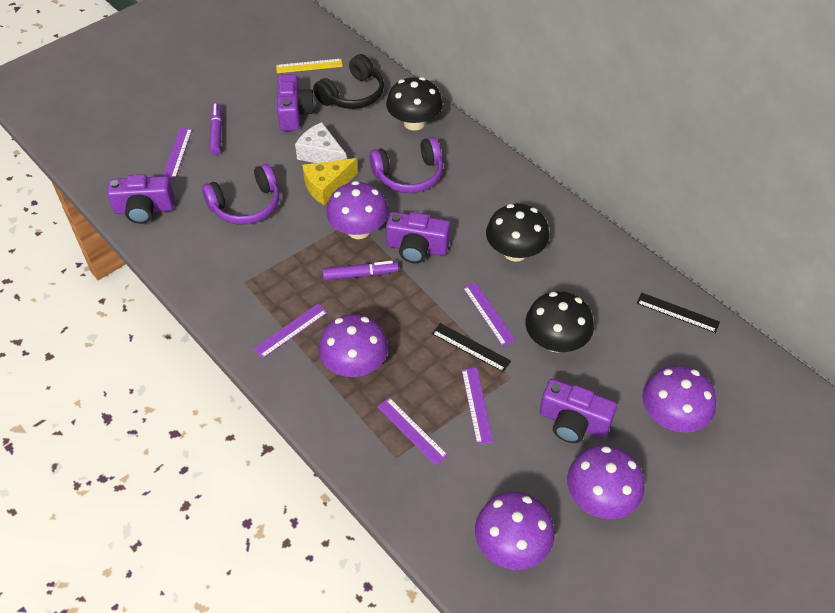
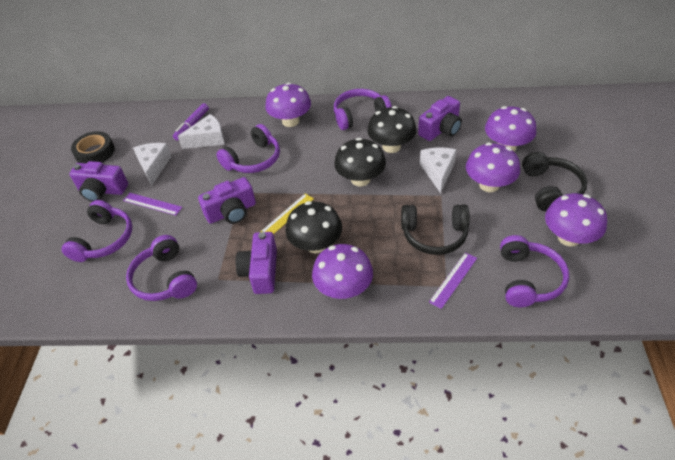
black headphones: 1 -> 2
black ruler: 2 -> 0
black tape: 0 -> 1
purple headphones: 2 -> 5
purple marker: 2 -> 1
purple ruler: 5 -> 2
white cheese: 1 -> 3
yellow cheese: 1 -> 0

